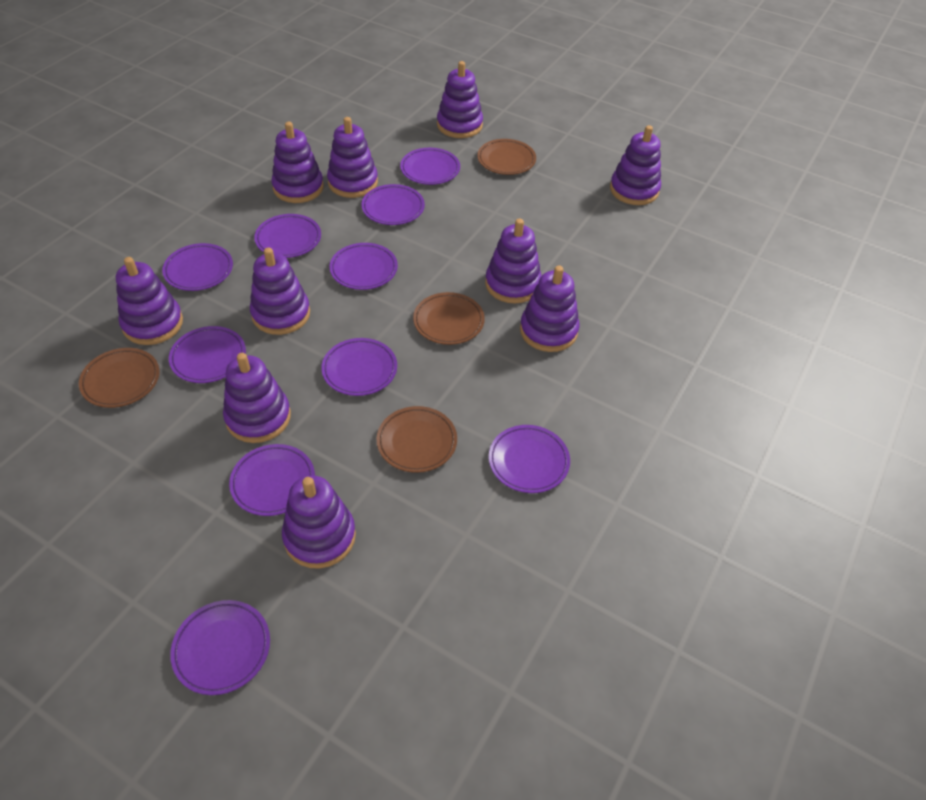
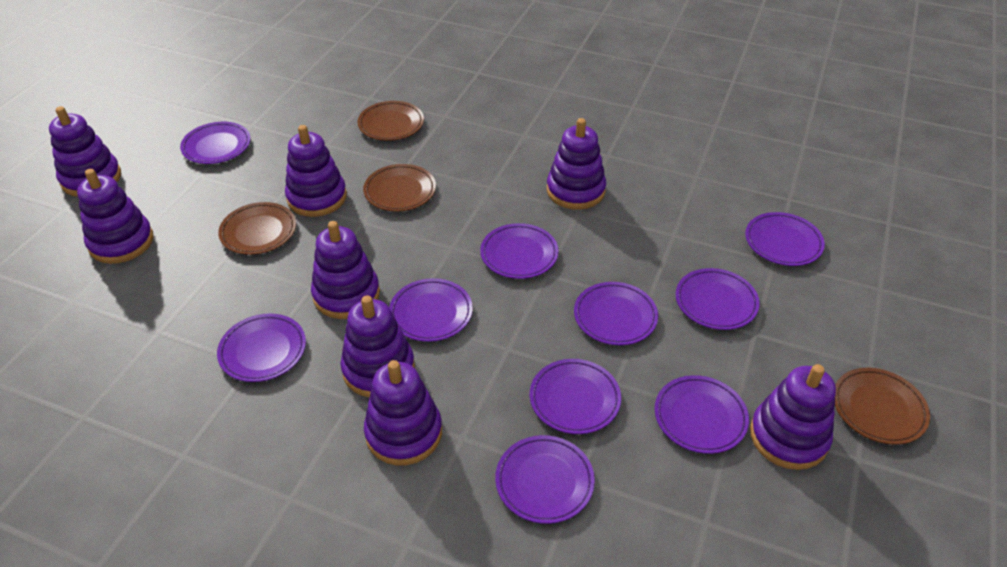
purple stacking toy: 10 -> 8

